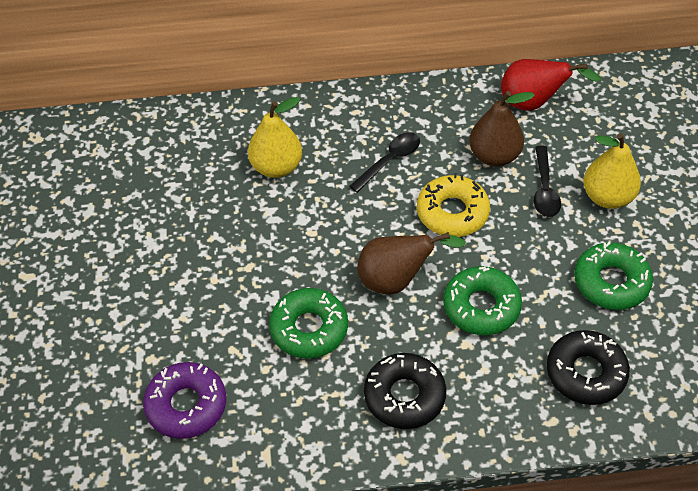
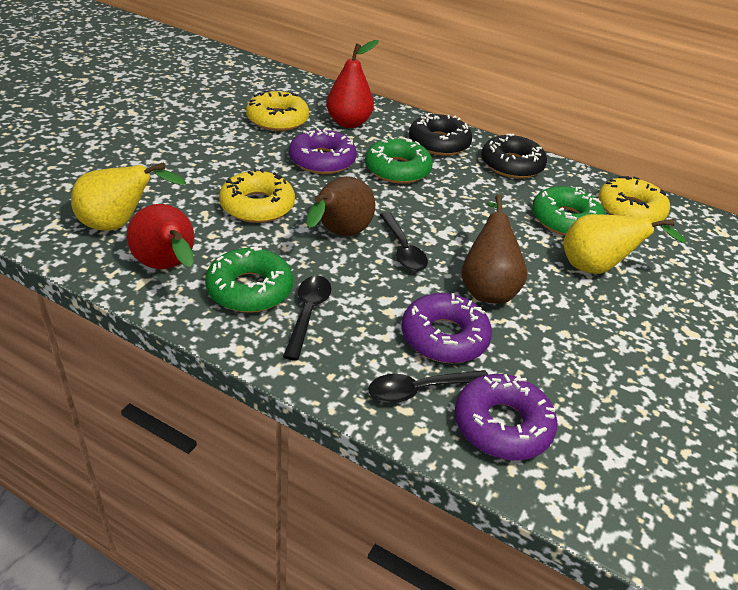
black spoon: 2 -> 3
purple donut: 1 -> 3
red pear: 1 -> 2
yellow donut: 1 -> 3

